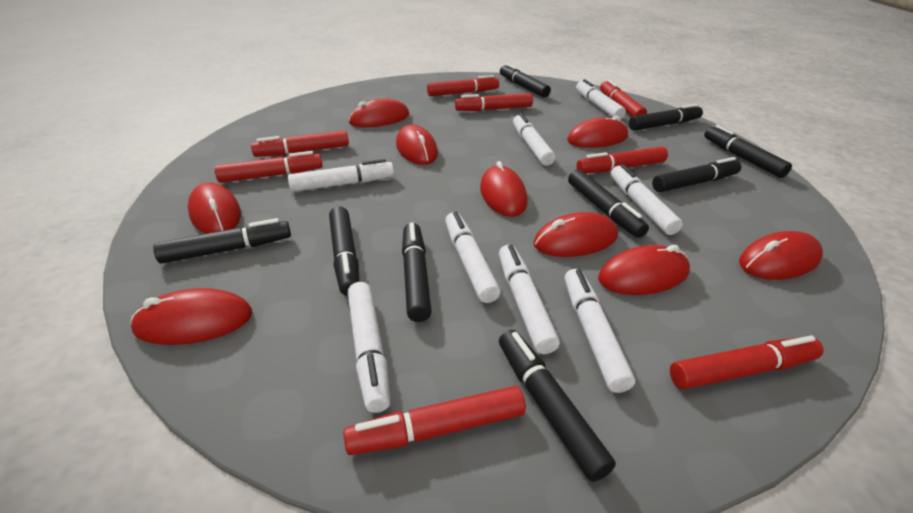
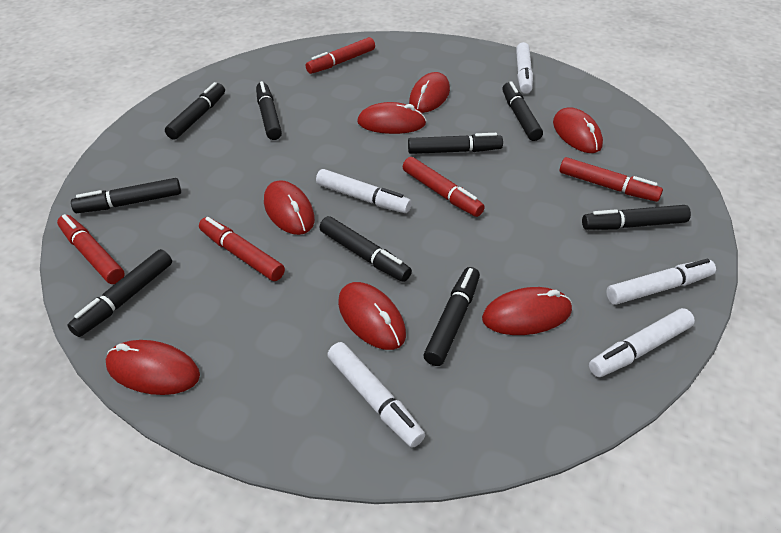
red marker: 8 -> 5
red mouse: 9 -> 7
white marker: 8 -> 5

